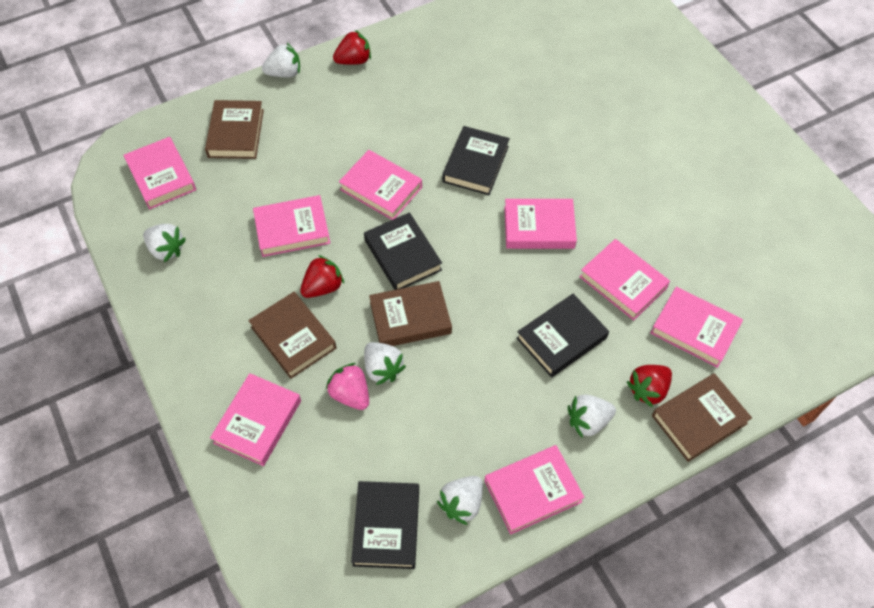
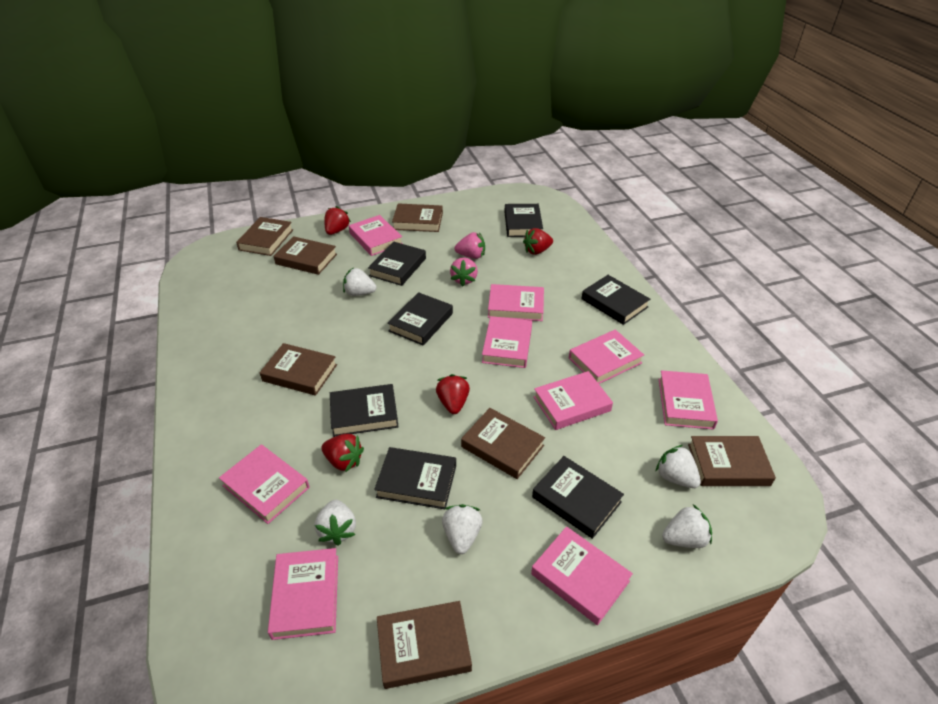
black book: 4 -> 7
brown book: 4 -> 7
pink book: 8 -> 9
pink strawberry: 1 -> 2
red strawberry: 3 -> 4

